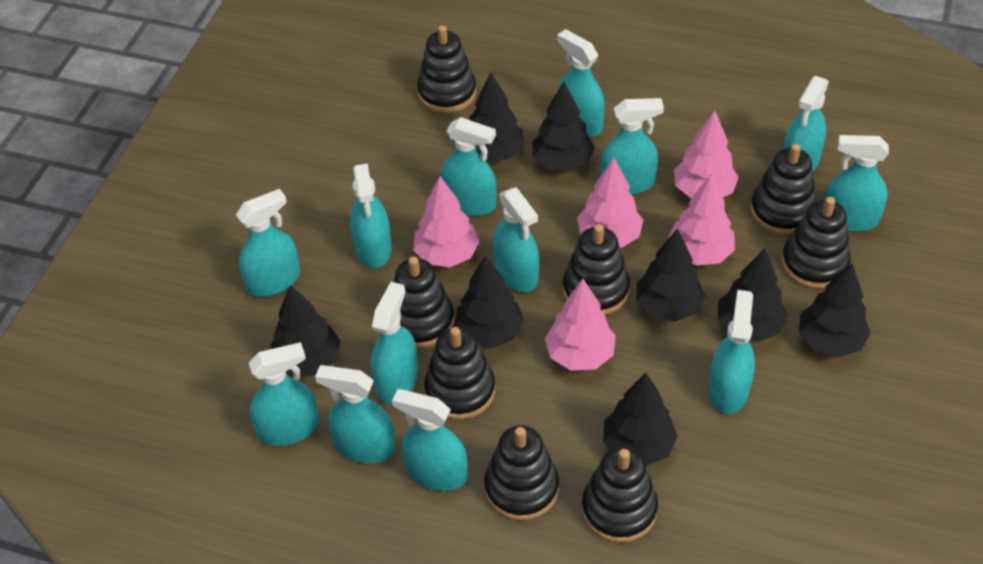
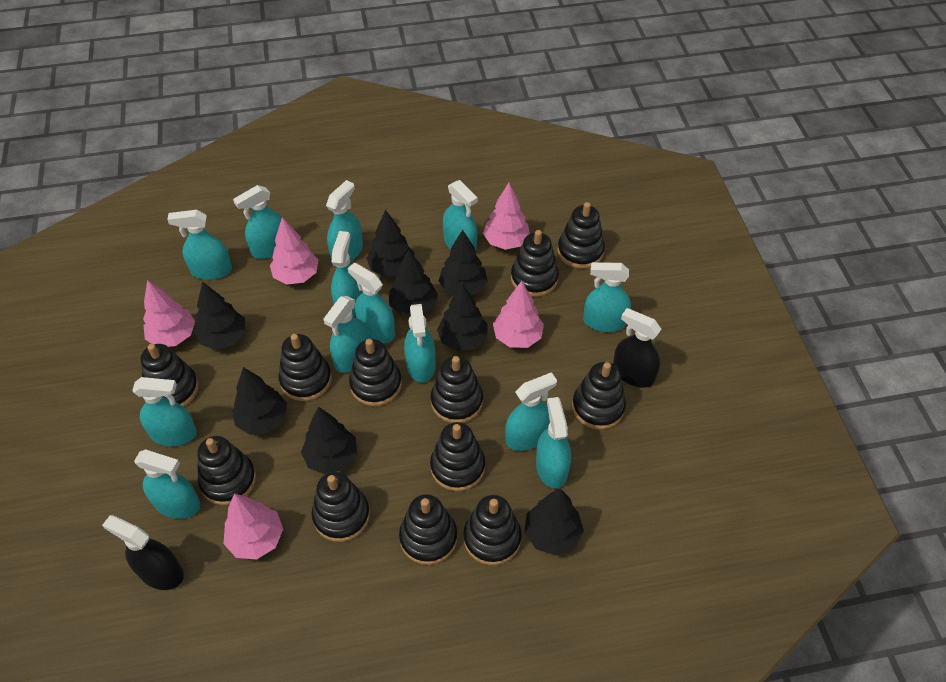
black spray bottle: 0 -> 2
black stacking toy: 8 -> 12

